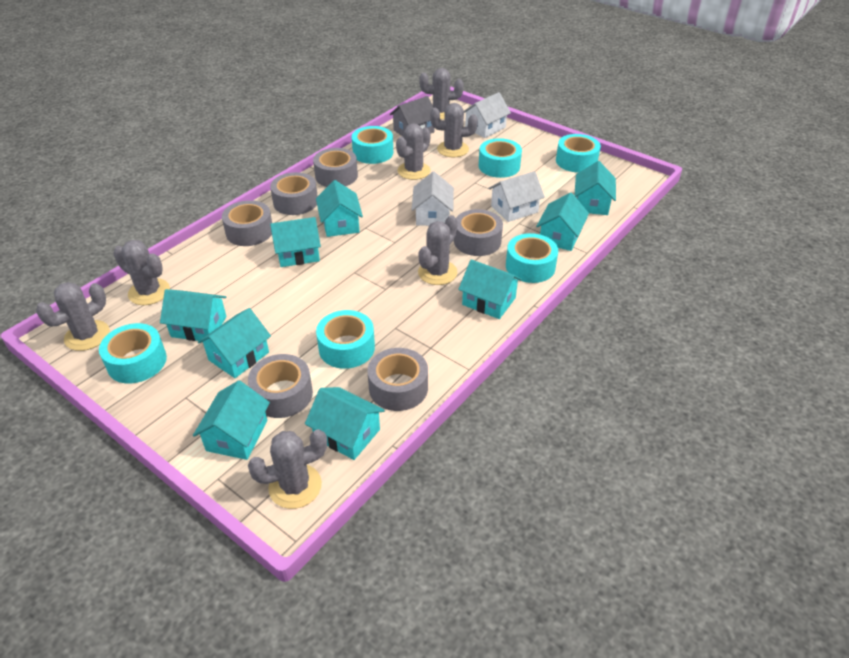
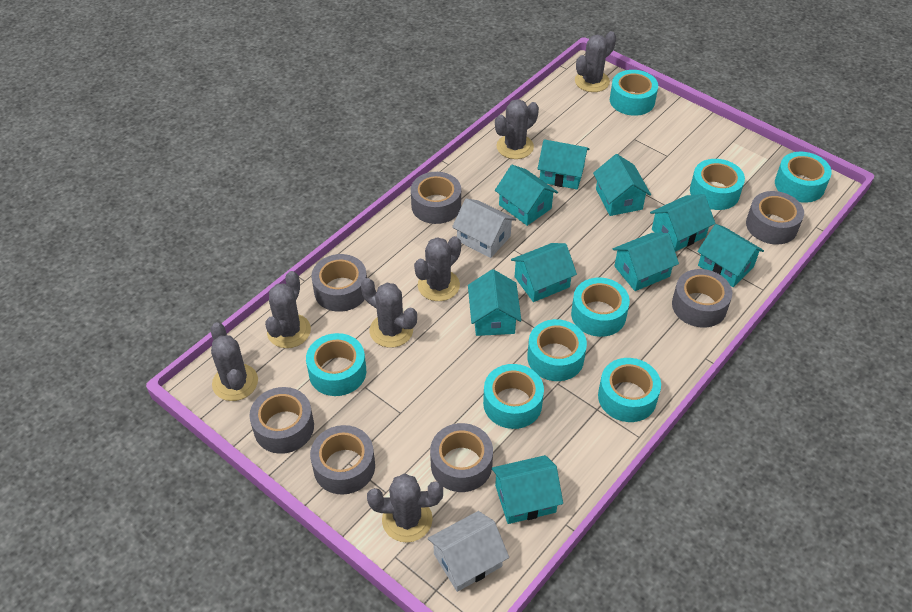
grey house: 1 -> 0
grey tape: 6 -> 7
turquoise tape: 6 -> 8
white house: 3 -> 2

